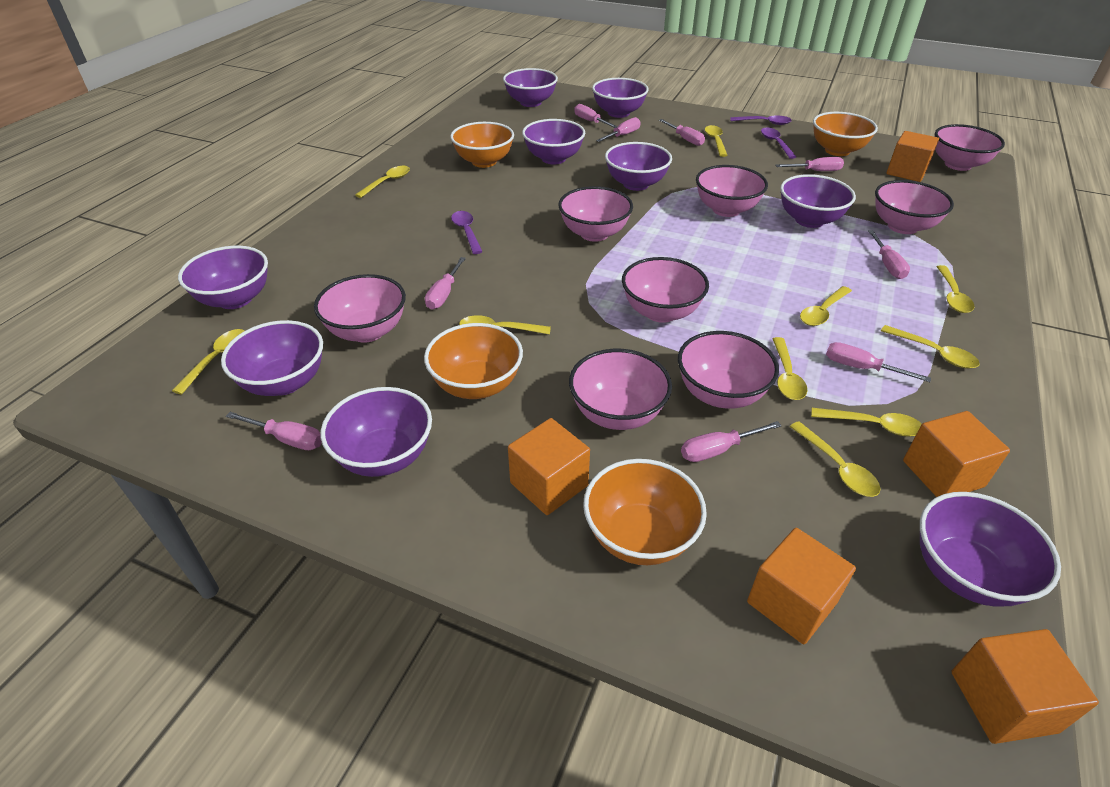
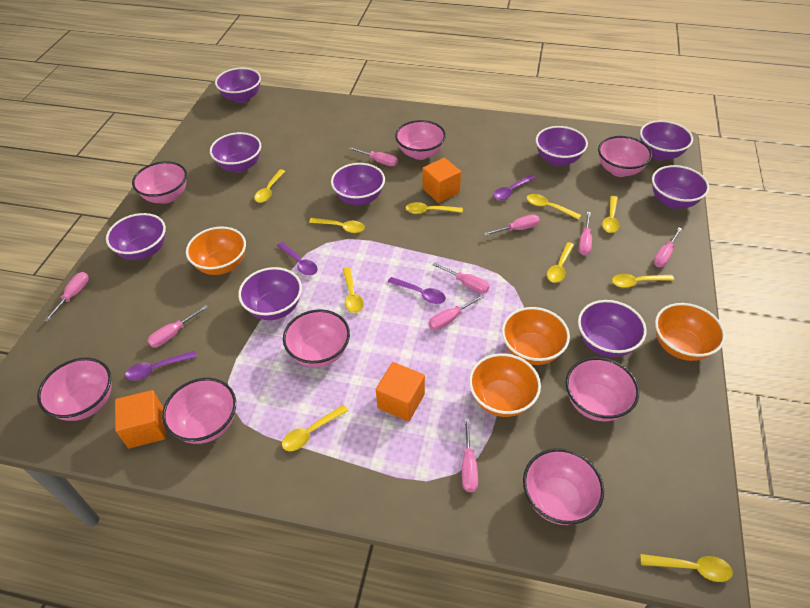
orange cube: 5 -> 3
purple spoon: 3 -> 4

